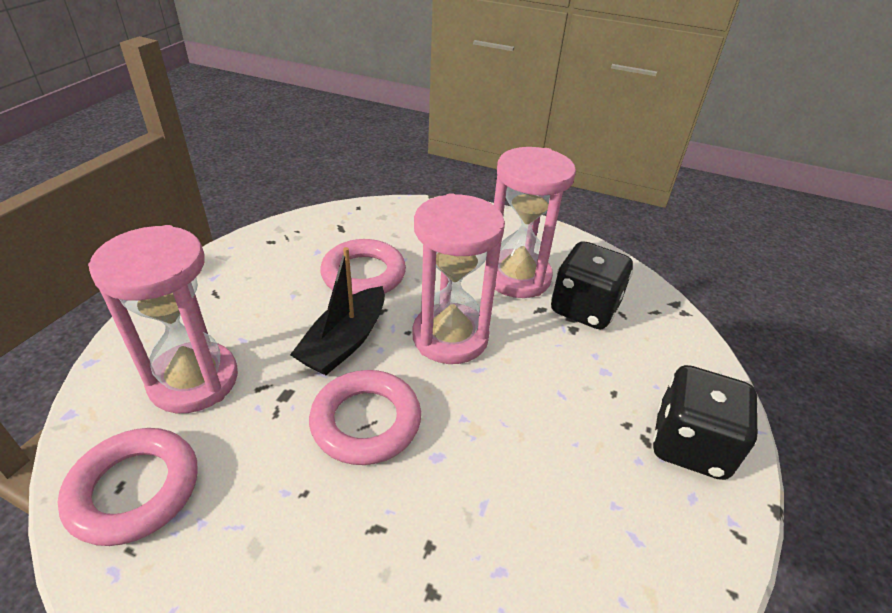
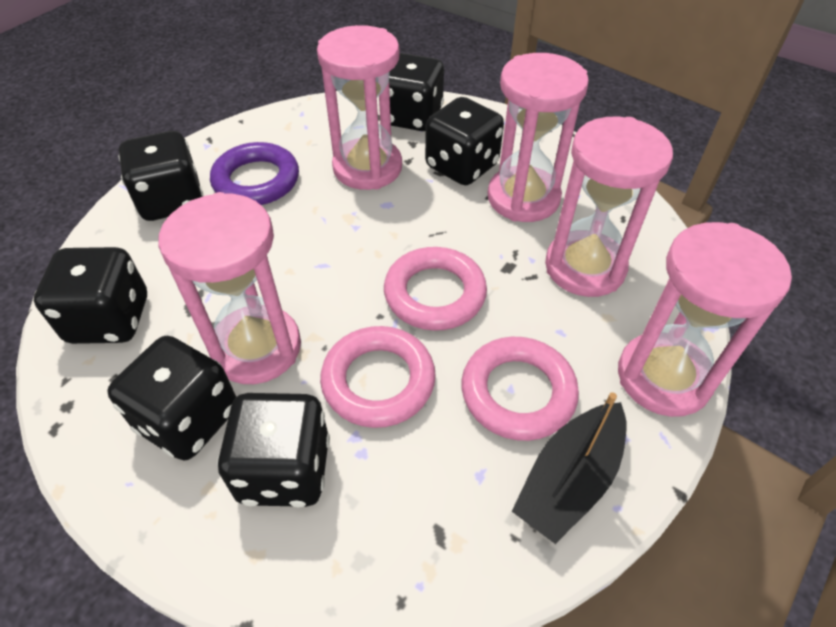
black dice: 2 -> 6
pink hourglass: 3 -> 5
purple ring: 0 -> 1

